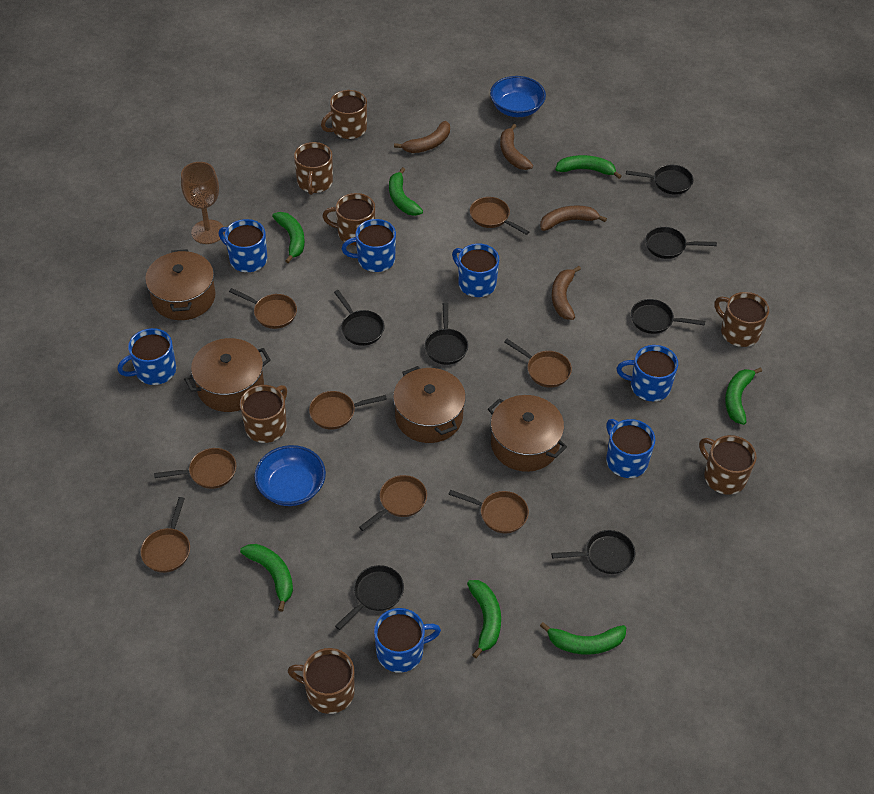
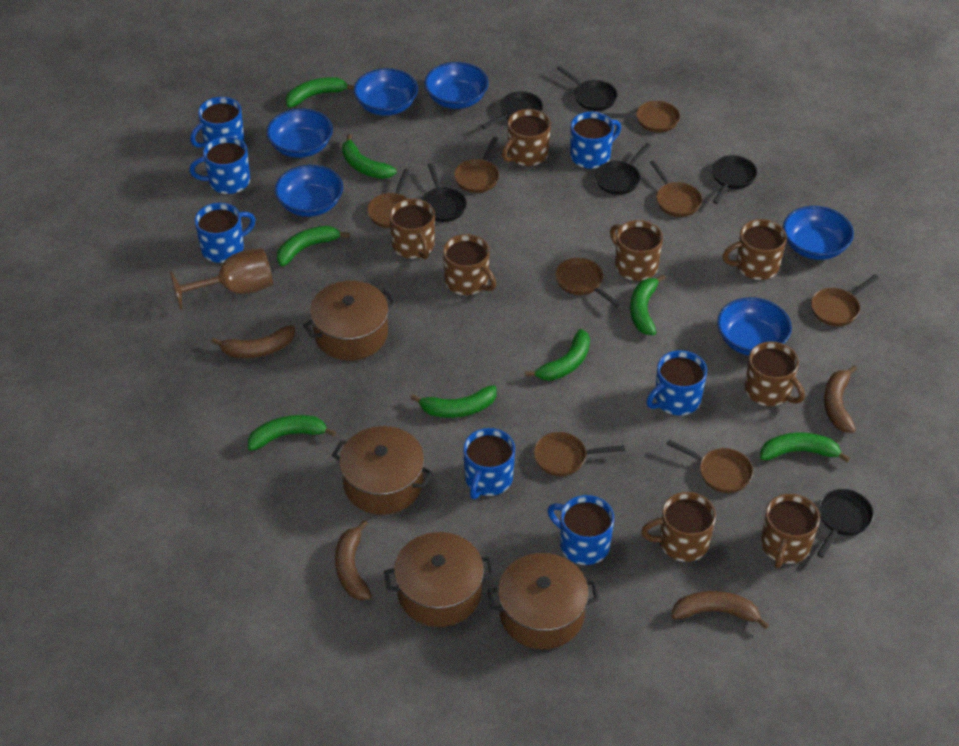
black pan: 7 -> 6
blue bowl: 2 -> 6
brown mug: 7 -> 8
green banana: 7 -> 8

